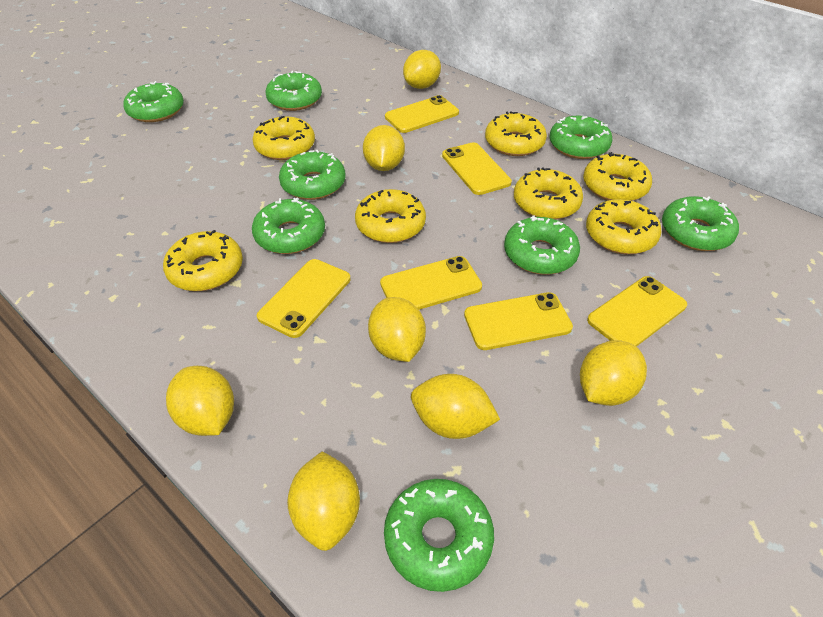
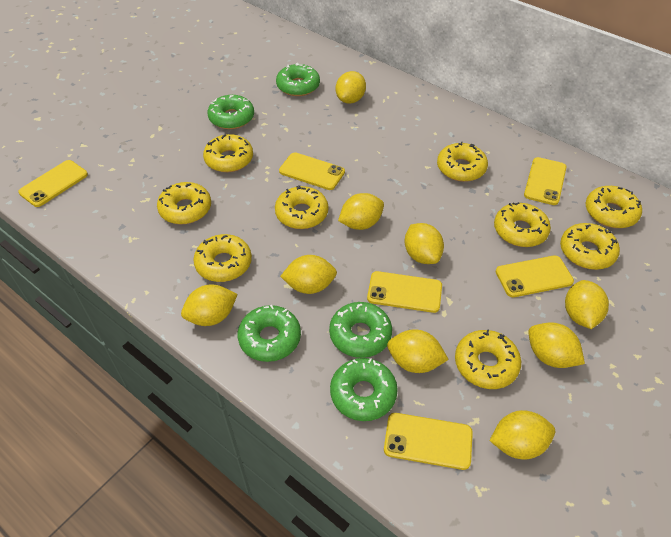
green donut: 8 -> 5
yellow donut: 7 -> 9
yellow lemon: 7 -> 9

